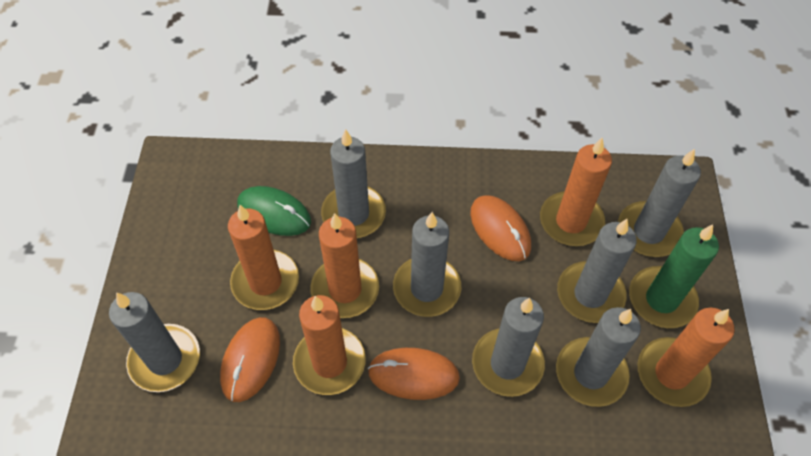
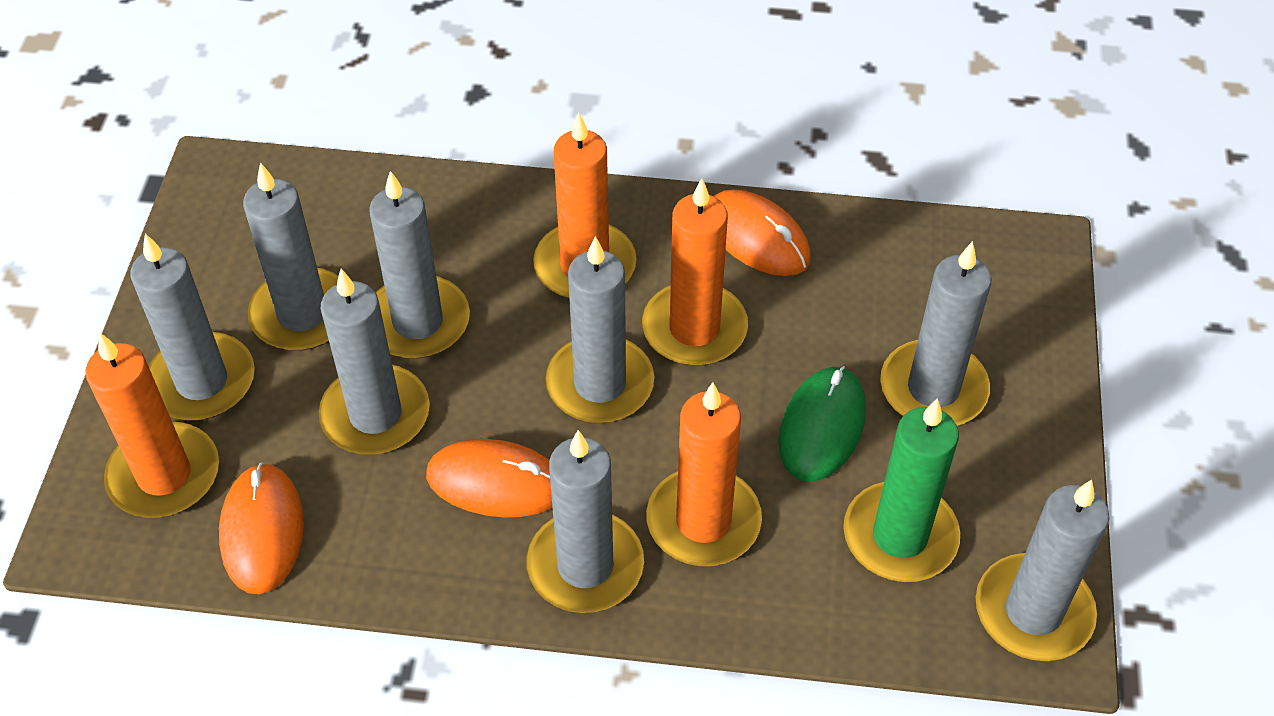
grey candle: 7 -> 8
orange candle: 5 -> 4

